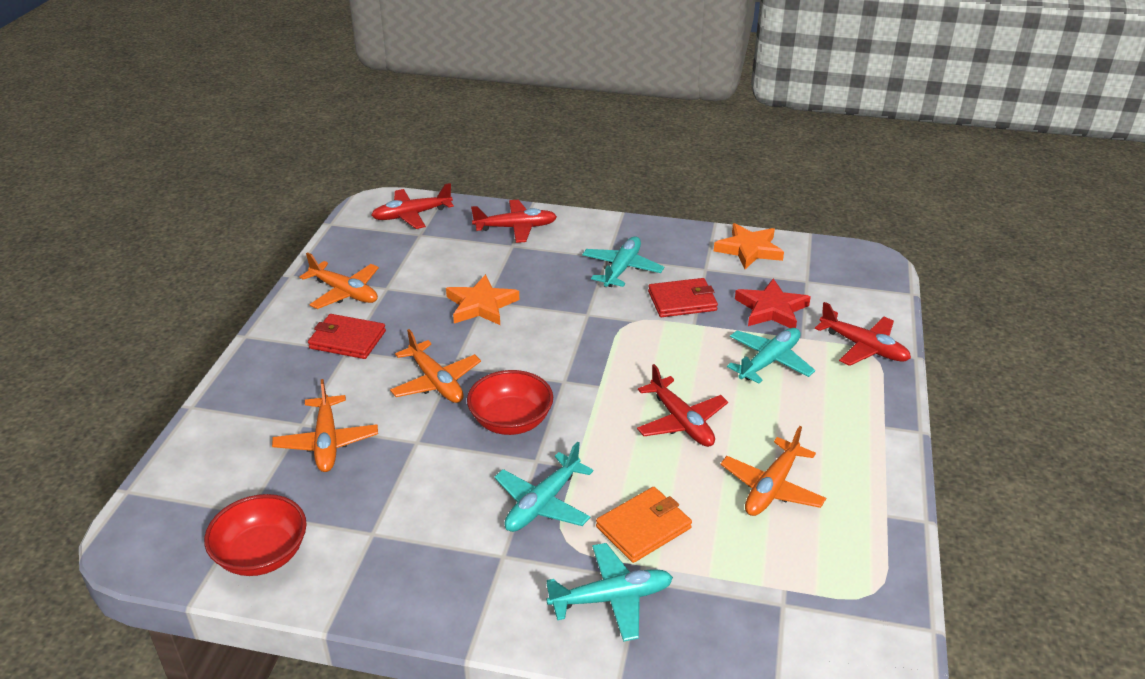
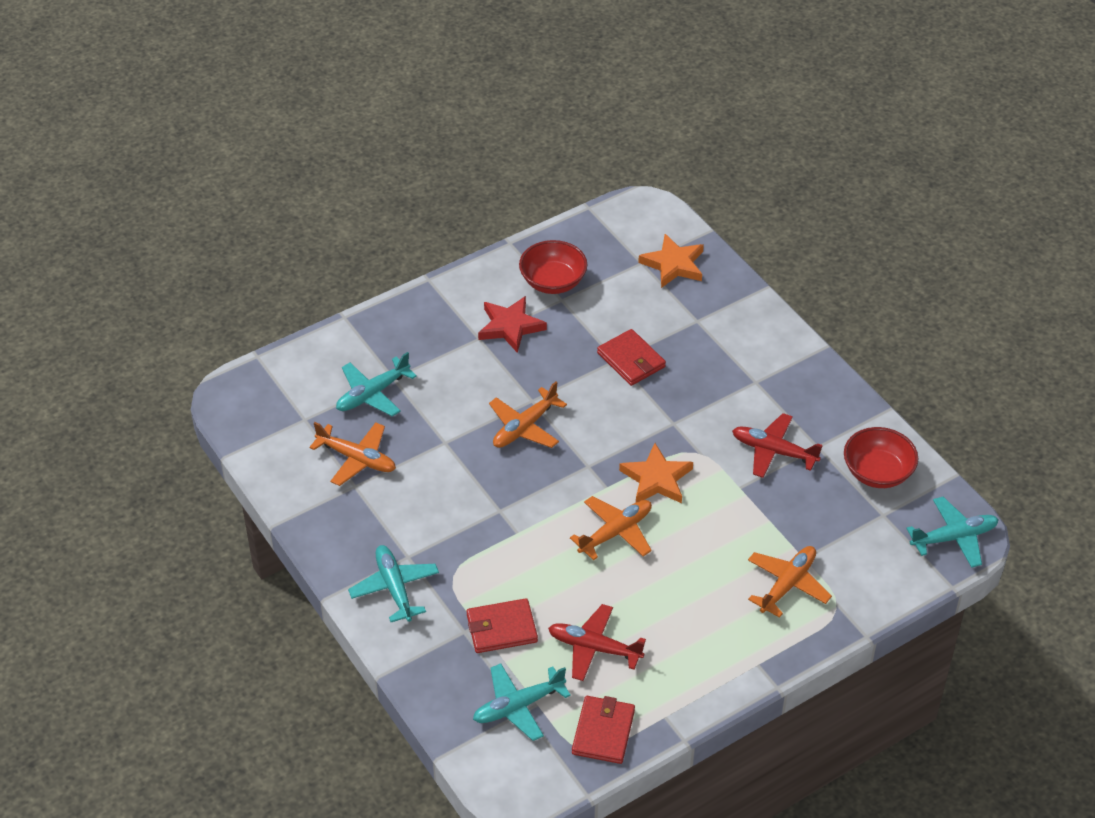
orange wallet: 1 -> 0
red plane: 4 -> 2
red wallet: 2 -> 3

